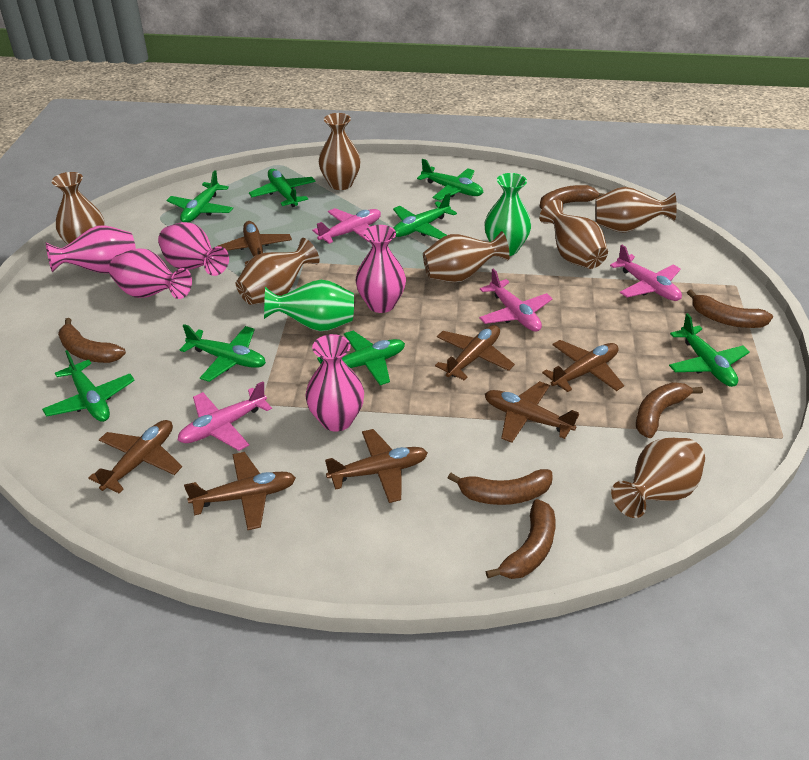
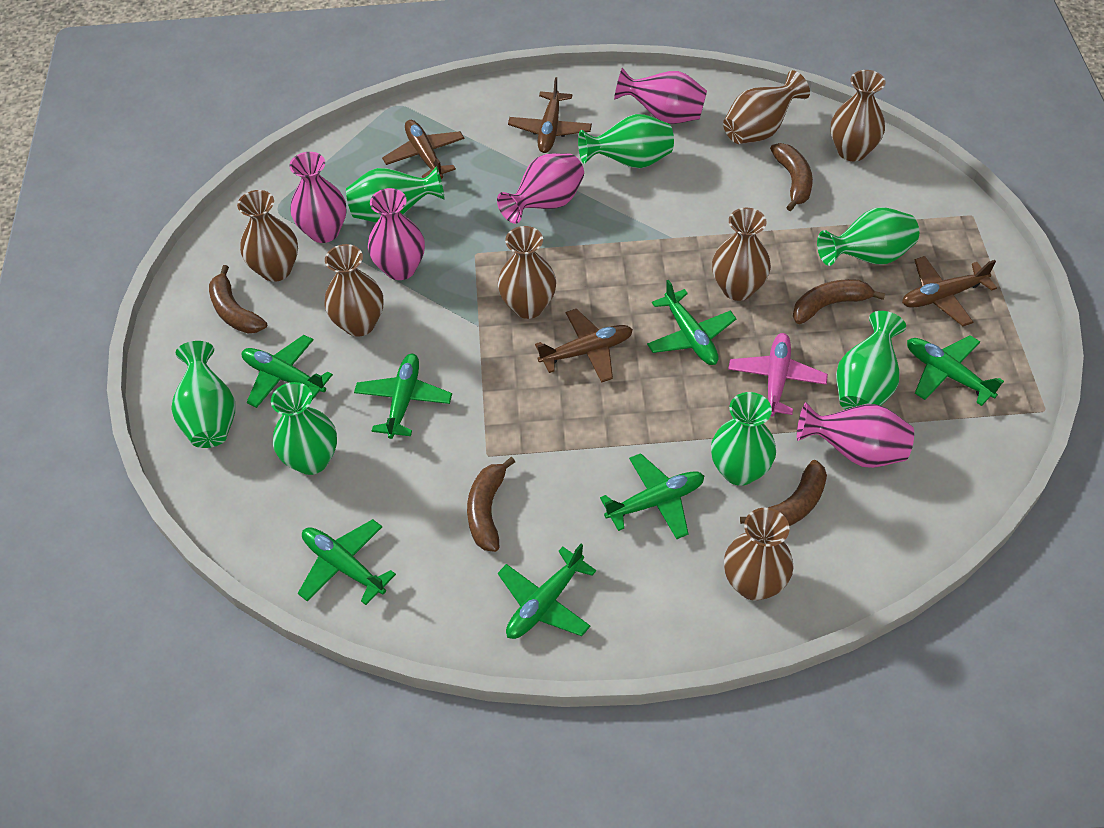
brown banana: 6 -> 5
brown plane: 7 -> 4
green plane: 8 -> 7
green vase: 2 -> 7
pink plane: 4 -> 1

